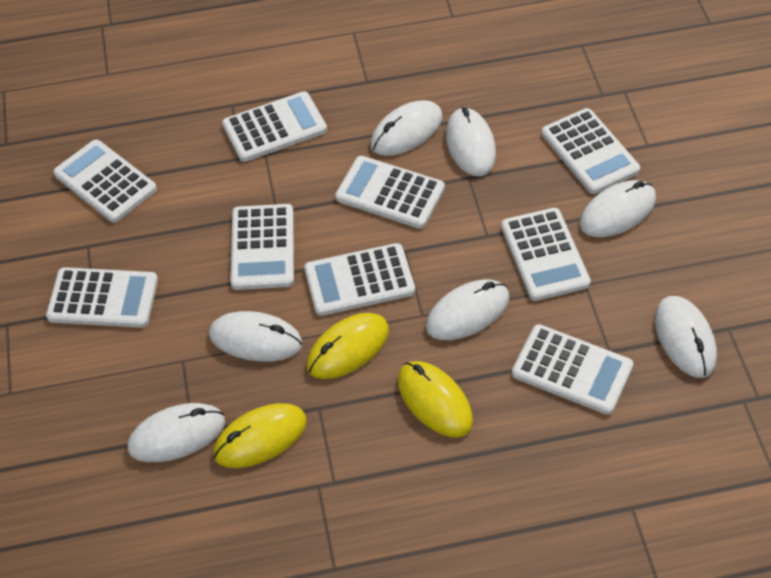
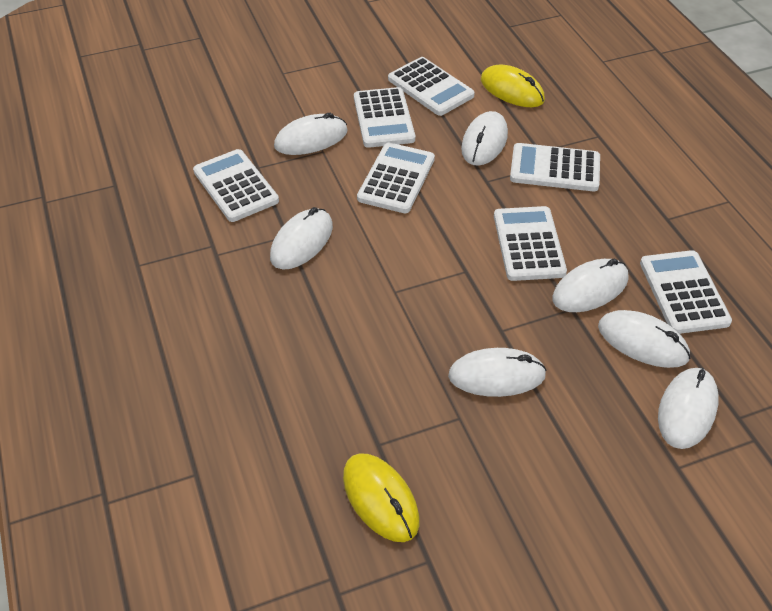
white calculator: 9 -> 7
yellow mouse: 3 -> 2

